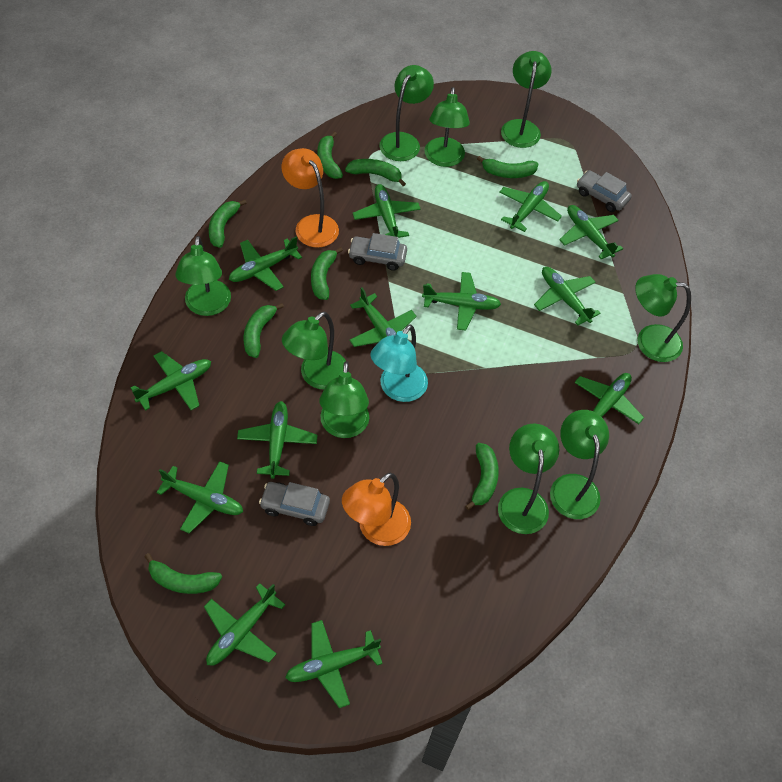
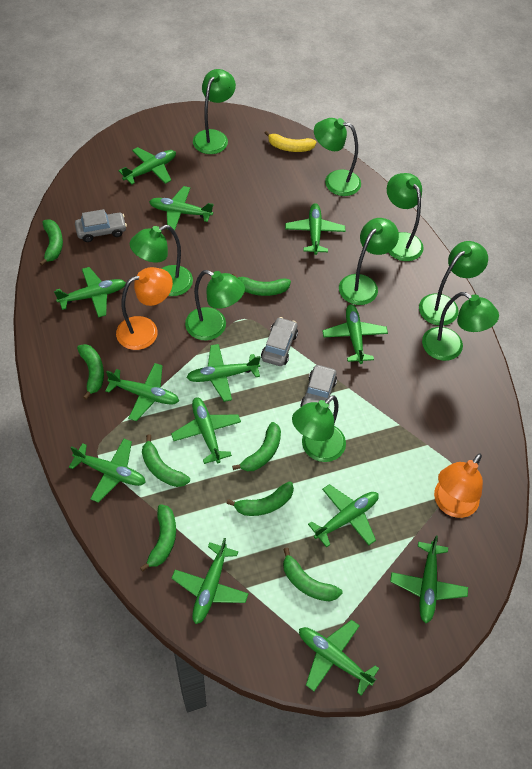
turquoise lamp: 1 -> 0
yellow banana: 0 -> 1

